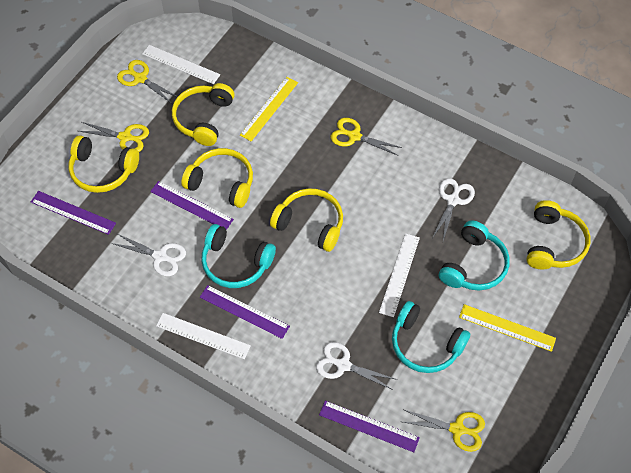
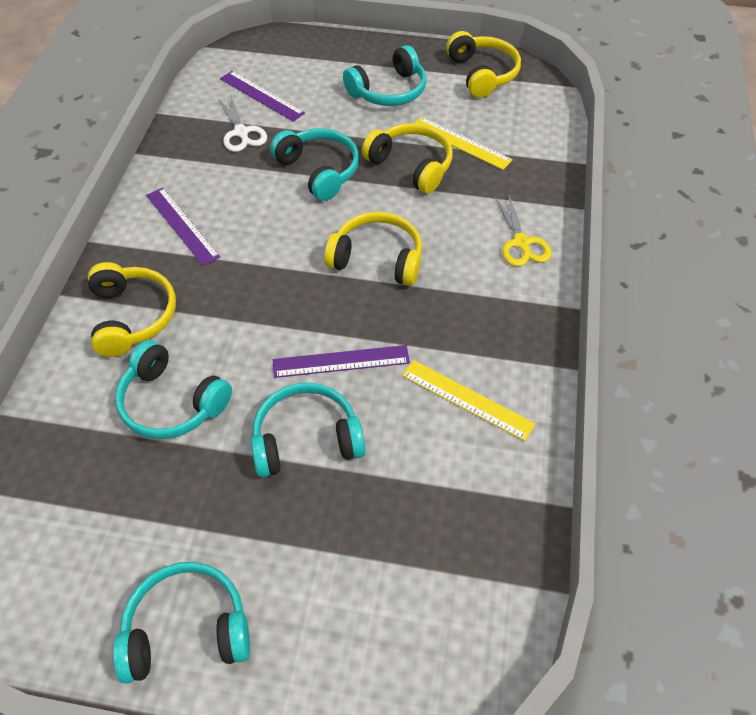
purple ruler: 4 -> 3
turquoise headphones: 3 -> 5
white ruler: 3 -> 0
white scissors: 3 -> 1
yellow headphones: 5 -> 4
yellow scissors: 4 -> 1

